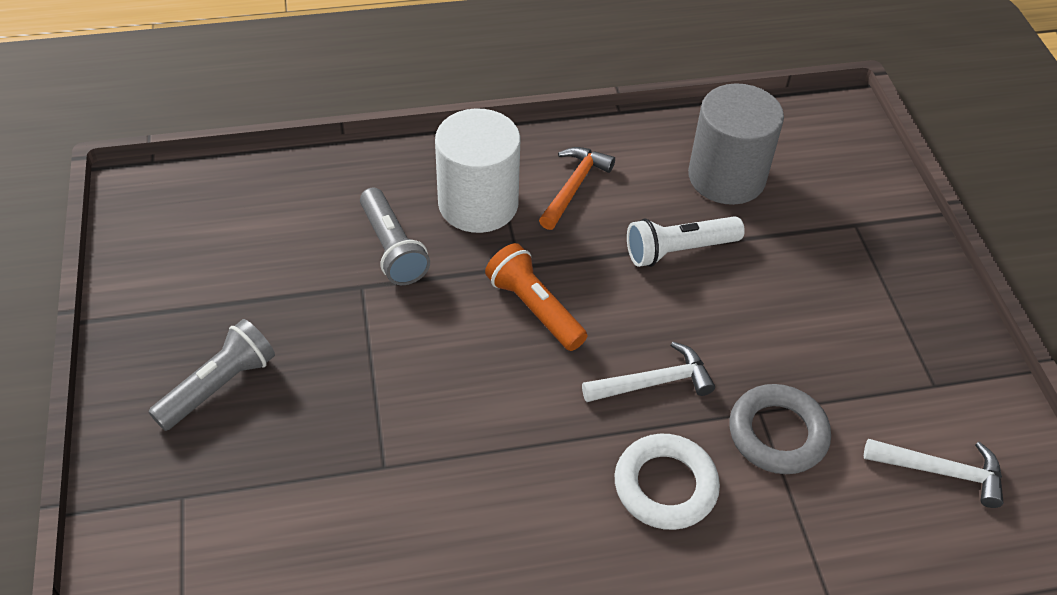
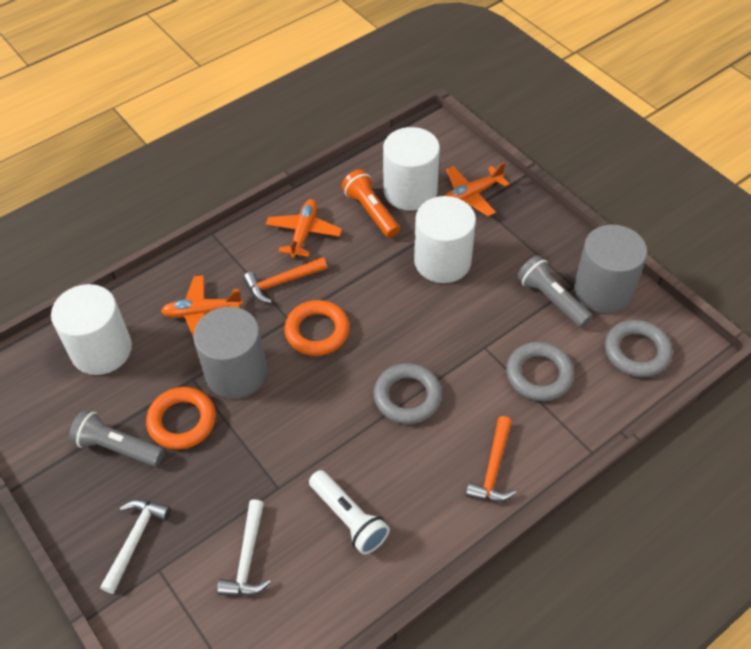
grey cylinder: 1 -> 2
grey ring: 1 -> 3
orange hammer: 1 -> 2
orange plane: 0 -> 3
orange ring: 0 -> 2
white cylinder: 1 -> 3
white ring: 1 -> 0

